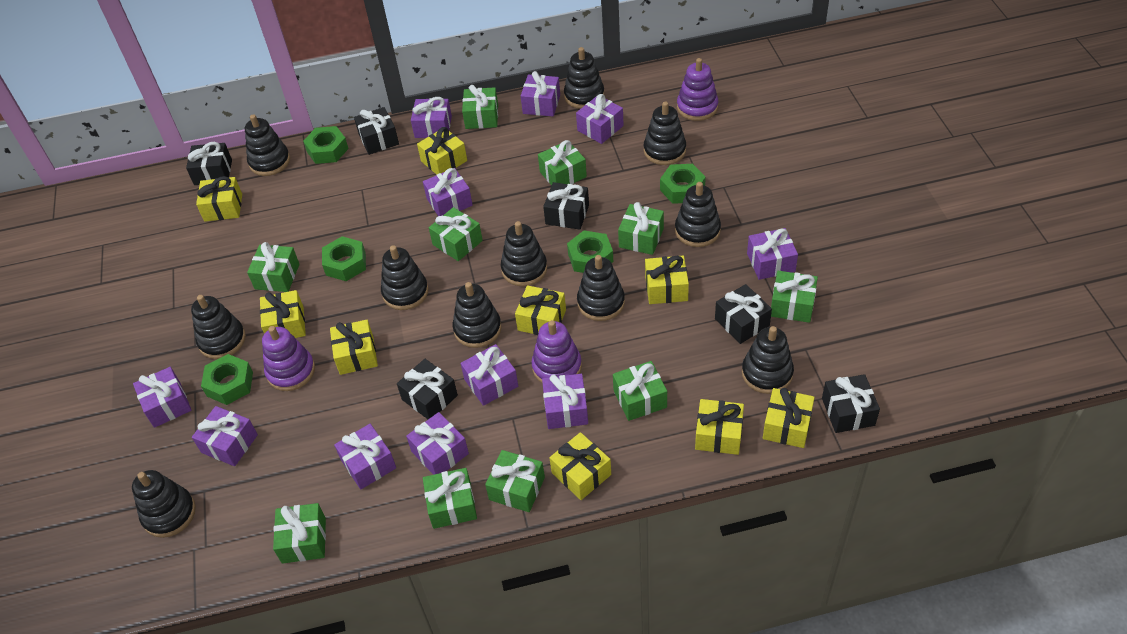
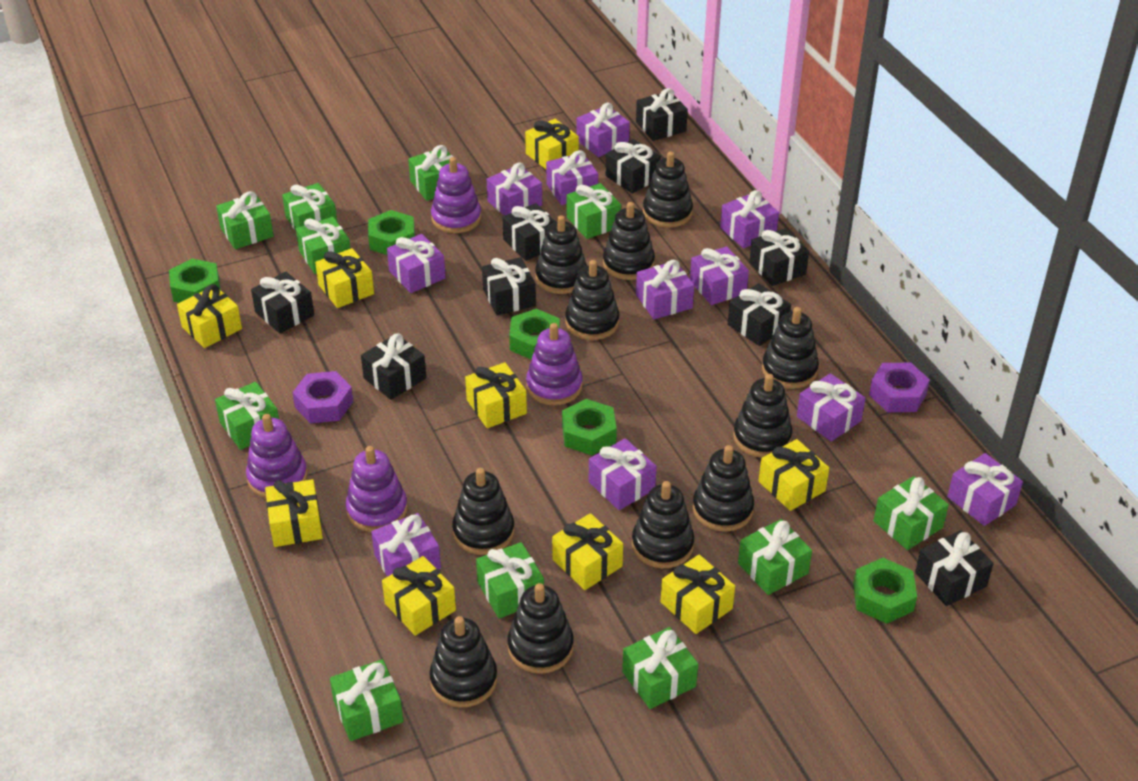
black gift: 6 -> 9
green gift: 10 -> 11
purple nut: 0 -> 2
purple stacking toy: 3 -> 4

